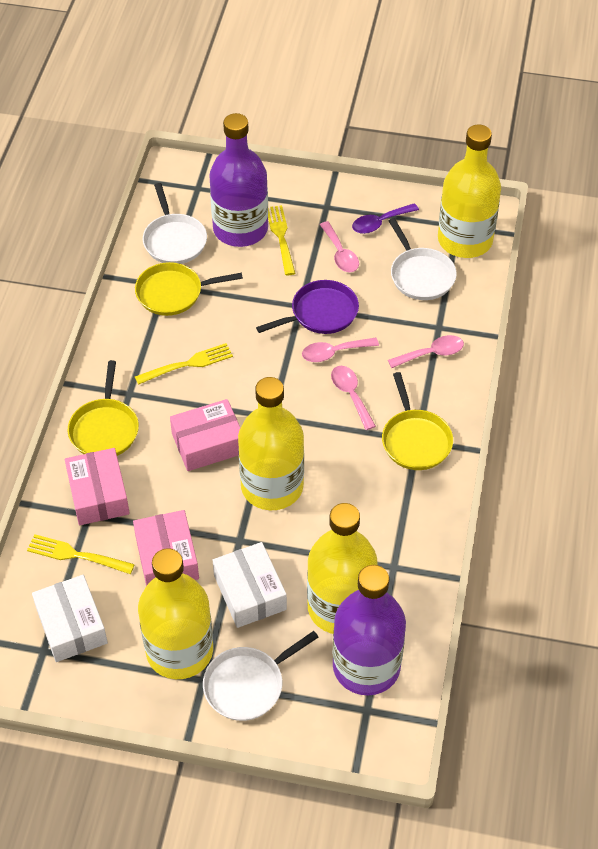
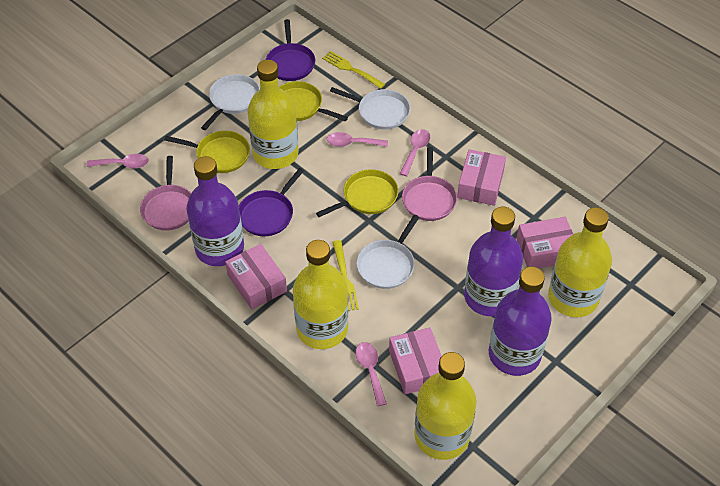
pink box: 3 -> 4
pink pan: 0 -> 2
purple bottle: 2 -> 3
purple pan: 1 -> 2
purple spoon: 1 -> 0
white box: 2 -> 0
yellow fork: 3 -> 2

